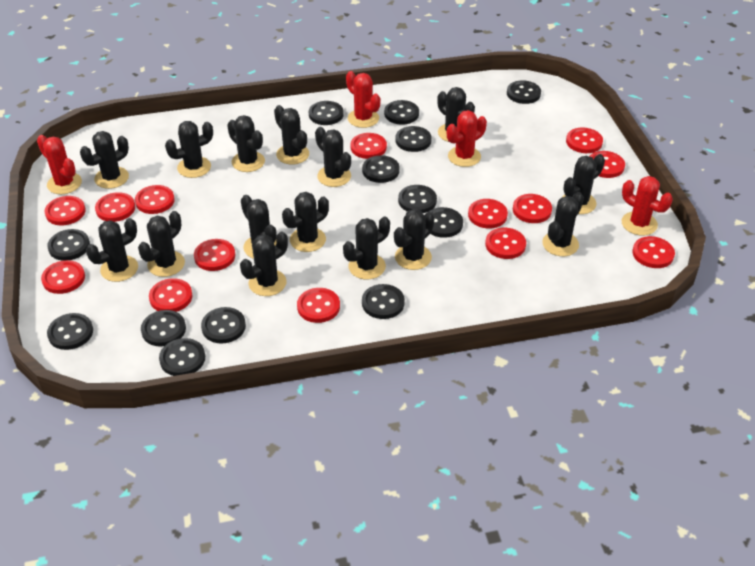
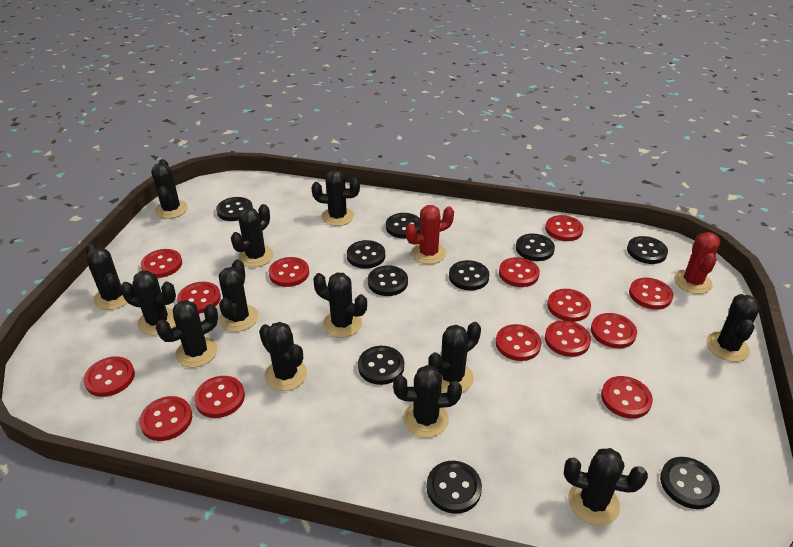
black button: 13 -> 10
black cactus: 15 -> 13
red cactus: 4 -> 2

